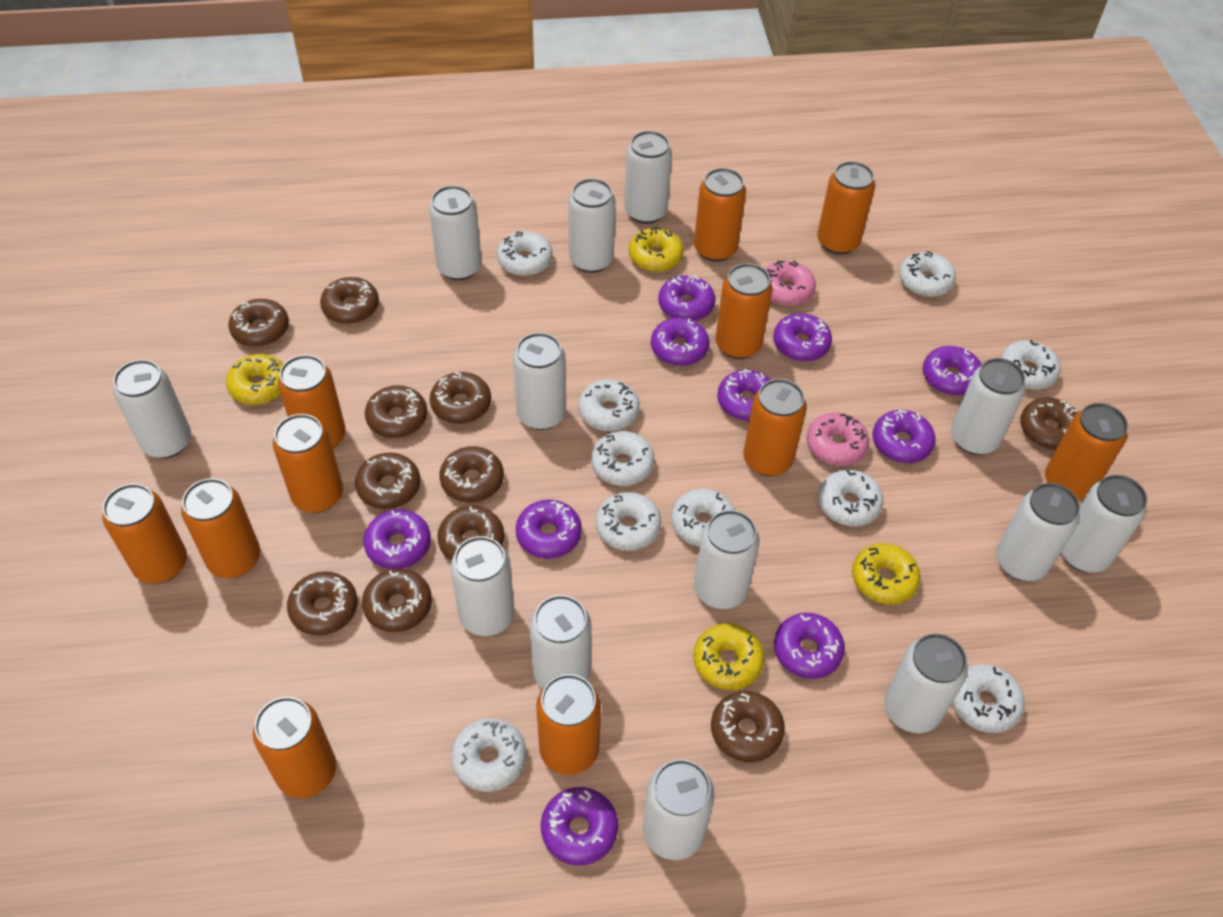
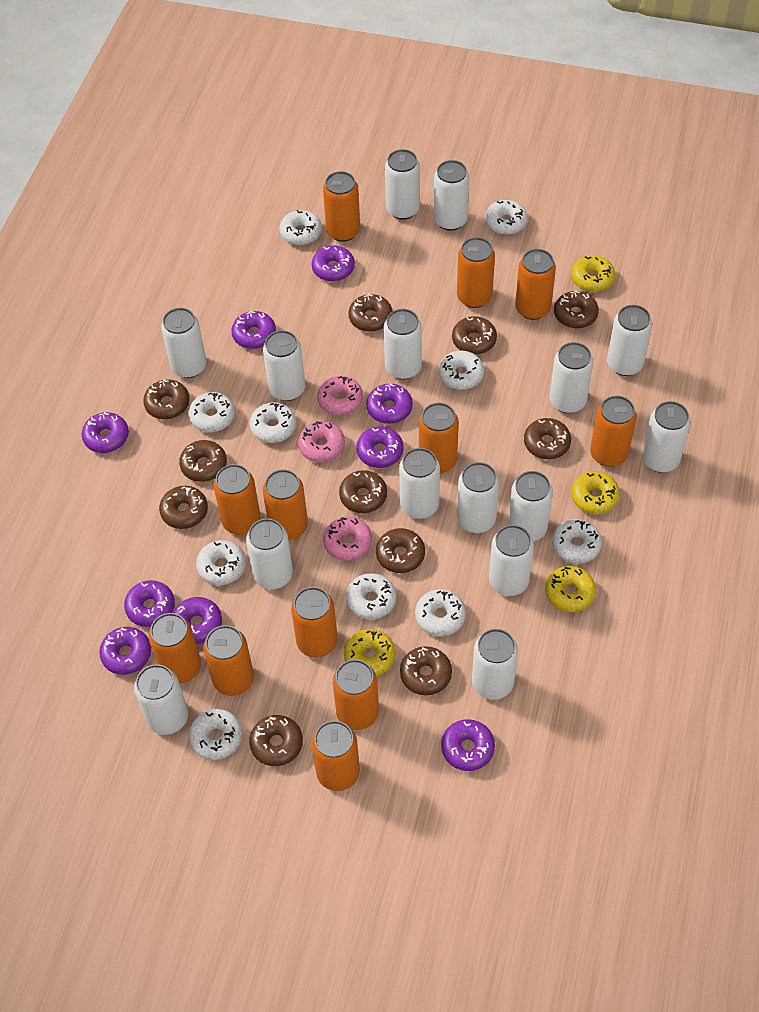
orange can: 11 -> 12
pink donut: 2 -> 3
purple donut: 10 -> 9
white can: 13 -> 15

